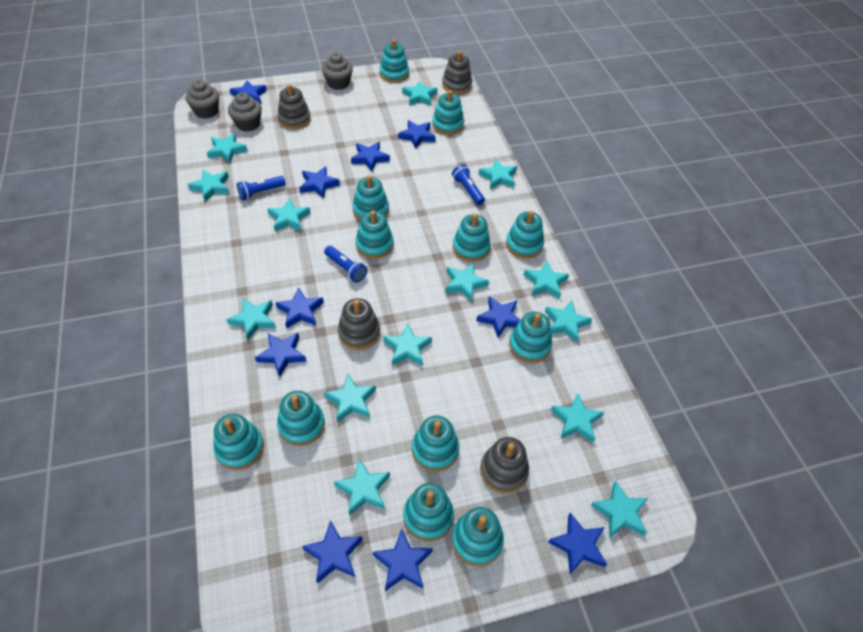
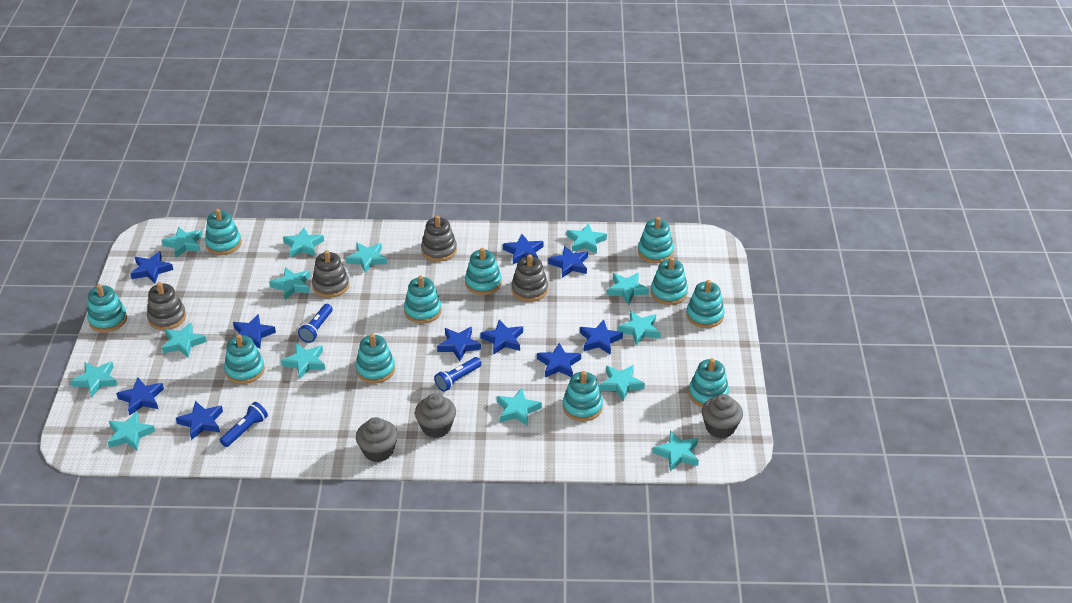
turquoise stacking toy: 12 -> 11

